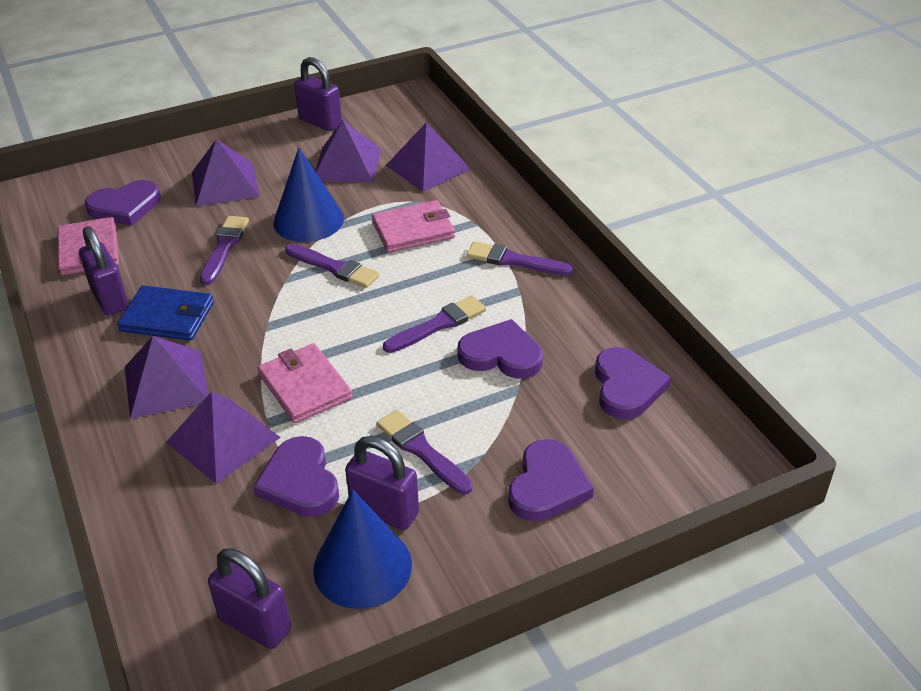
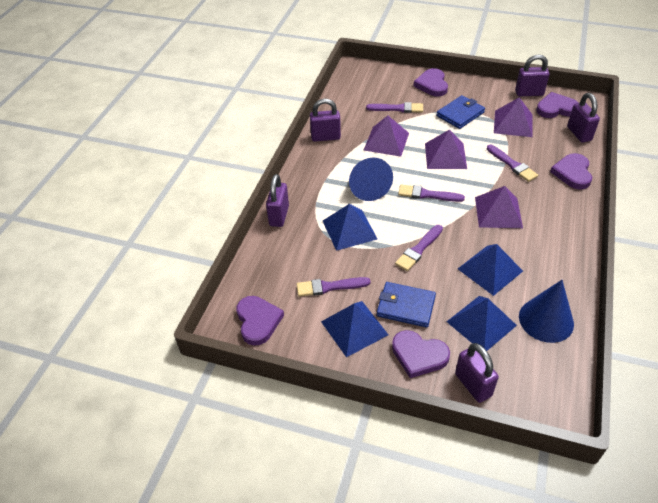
blue pyramid: 0 -> 4
blue wallet: 1 -> 2
pink wallet: 3 -> 0
purple padlock: 4 -> 5
purple pyramid: 5 -> 4

